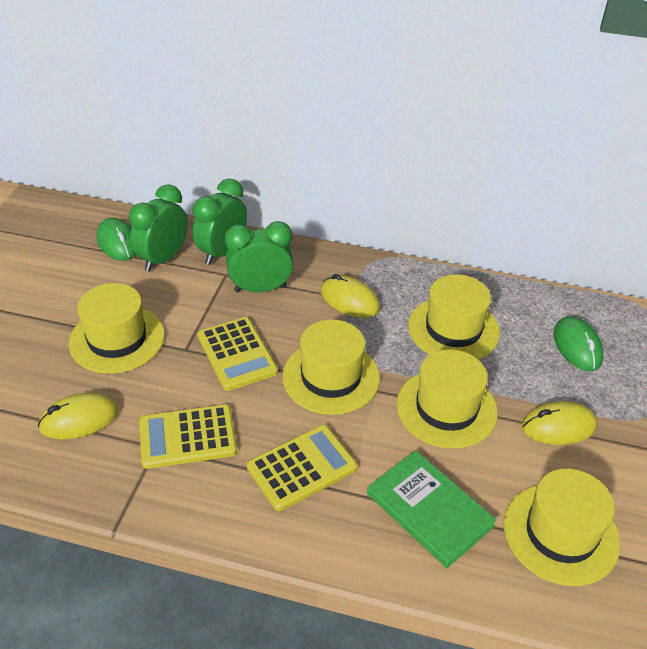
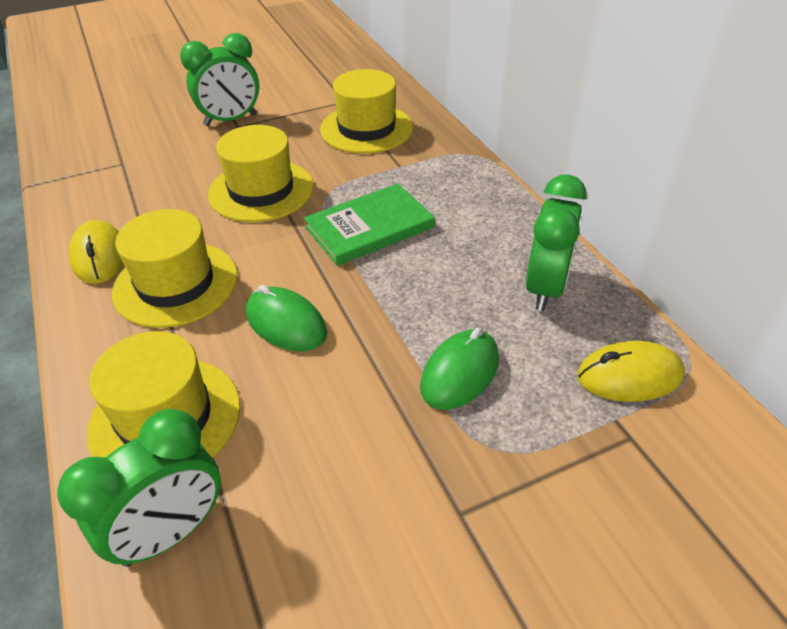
yellow calculator: 3 -> 0
yellow hat: 5 -> 4
yellow mouse: 3 -> 2

